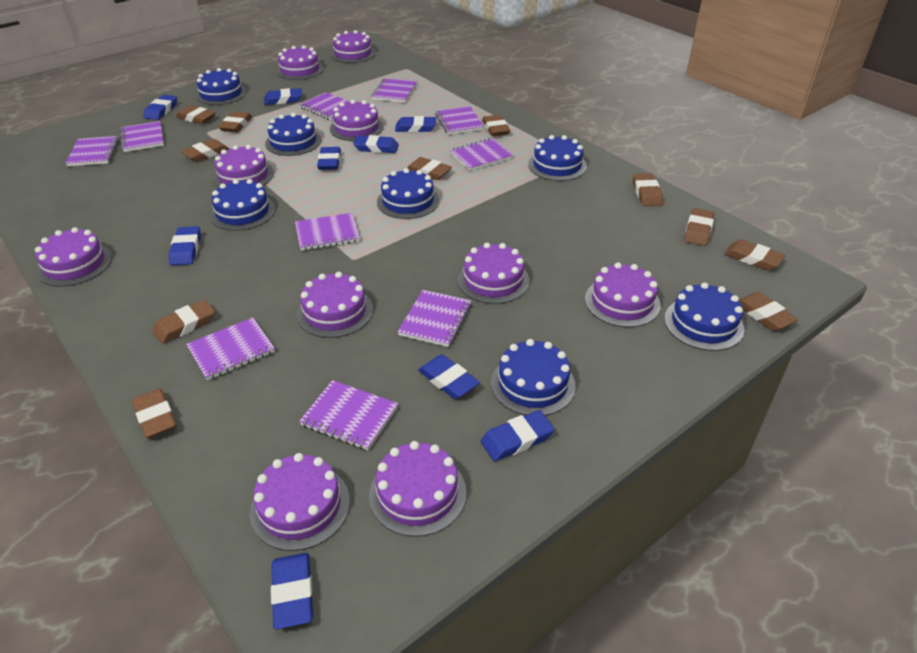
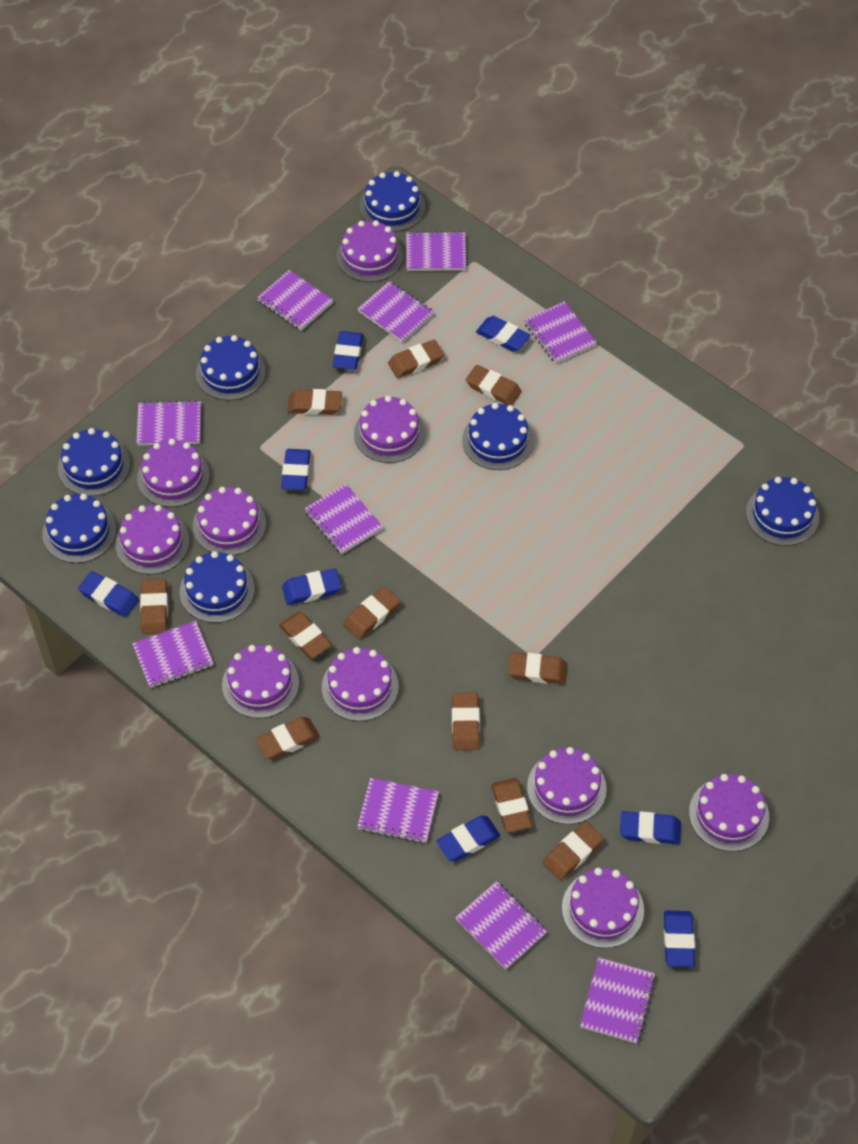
blue eraser: 9 -> 8

